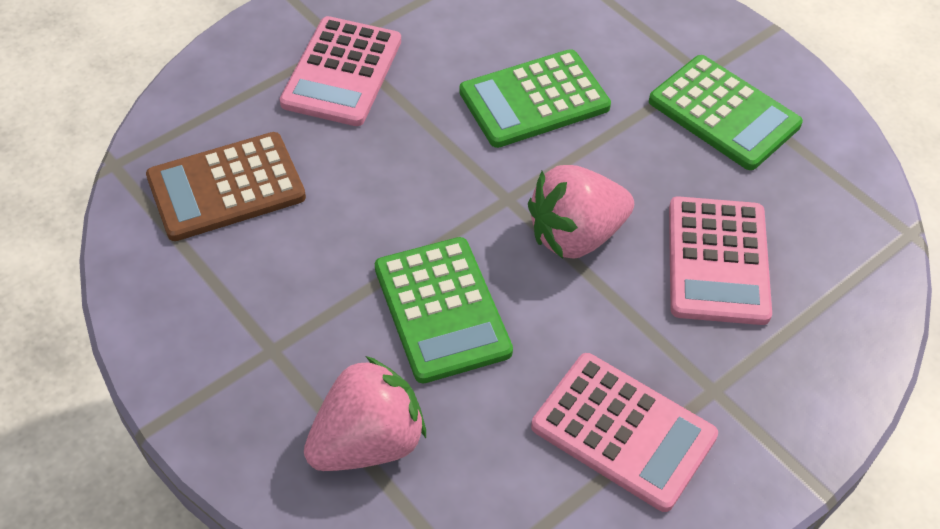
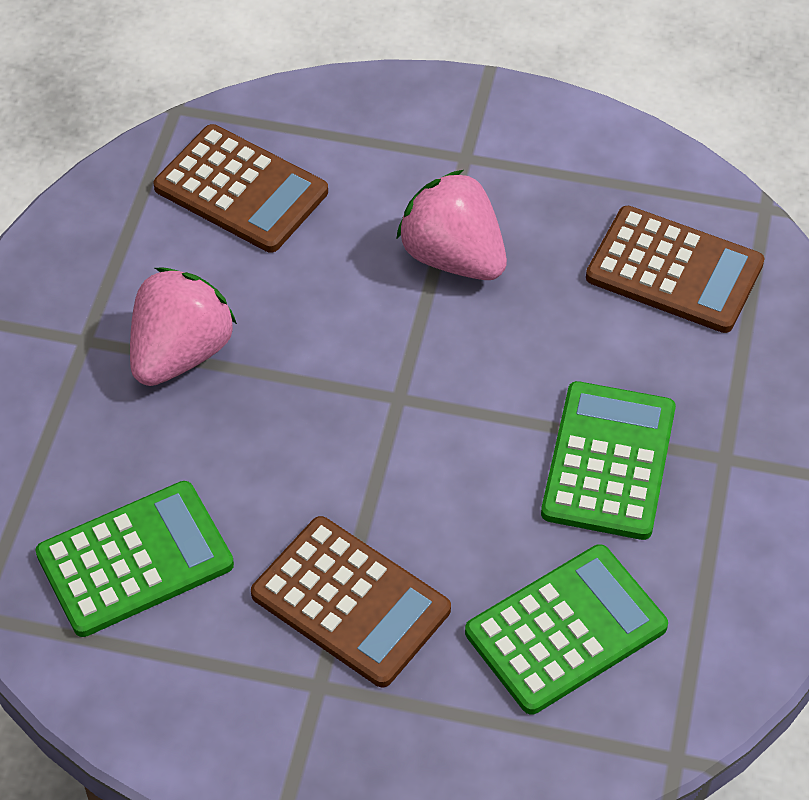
brown calculator: 1 -> 3
pink calculator: 3 -> 0

